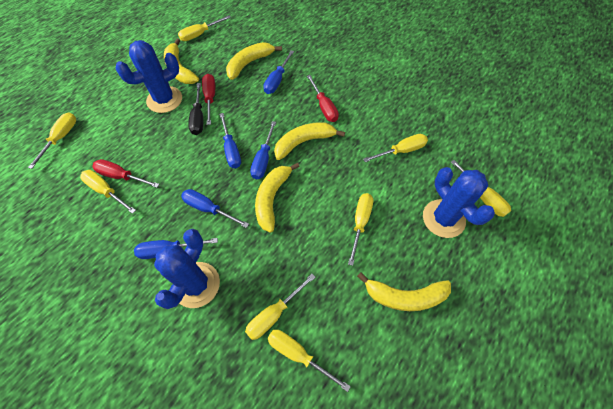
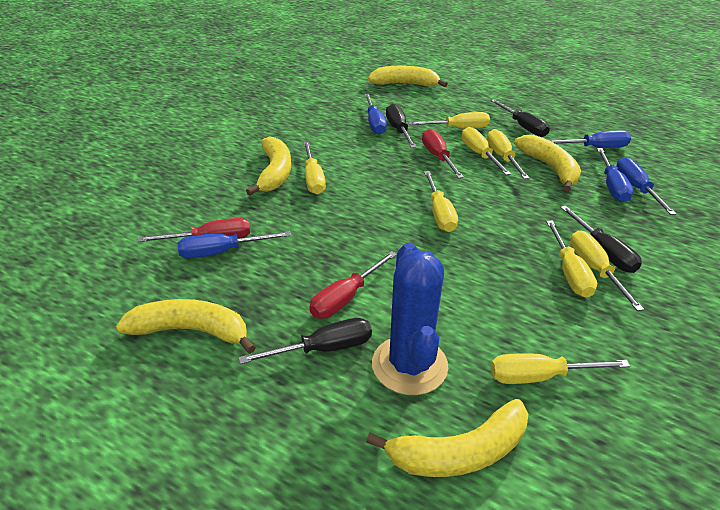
black screwdriver: 1 -> 4
blue cactus: 3 -> 1

